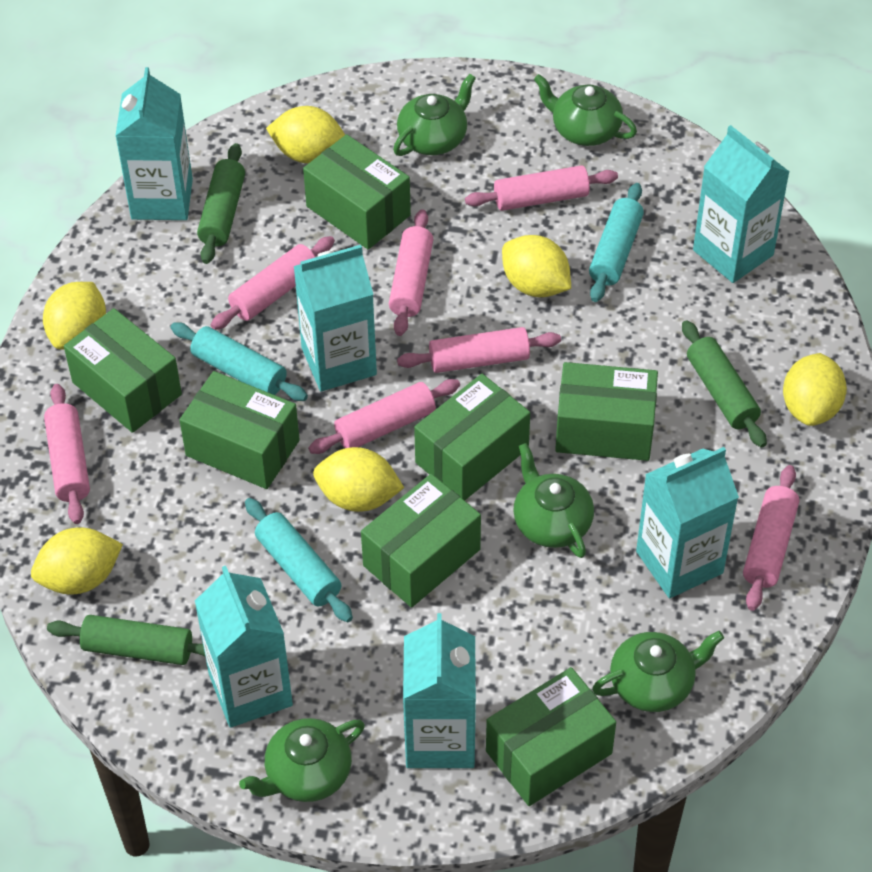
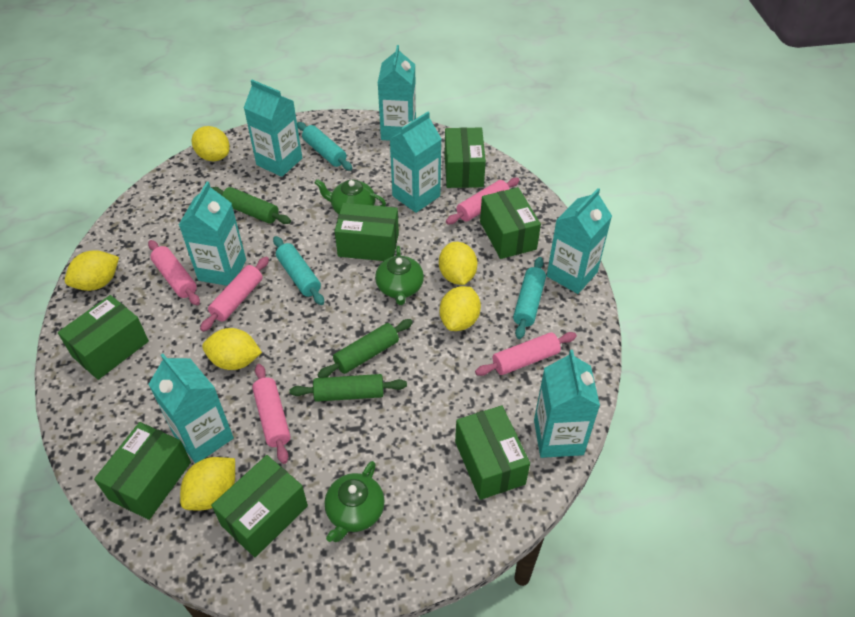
green teapot: 5 -> 3
pink rolling pin: 7 -> 5
turquoise carton: 6 -> 7

